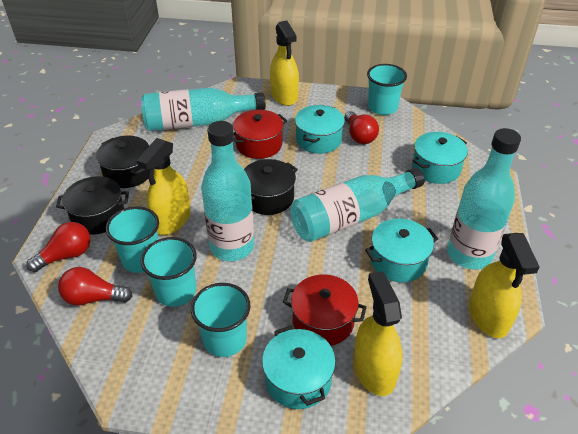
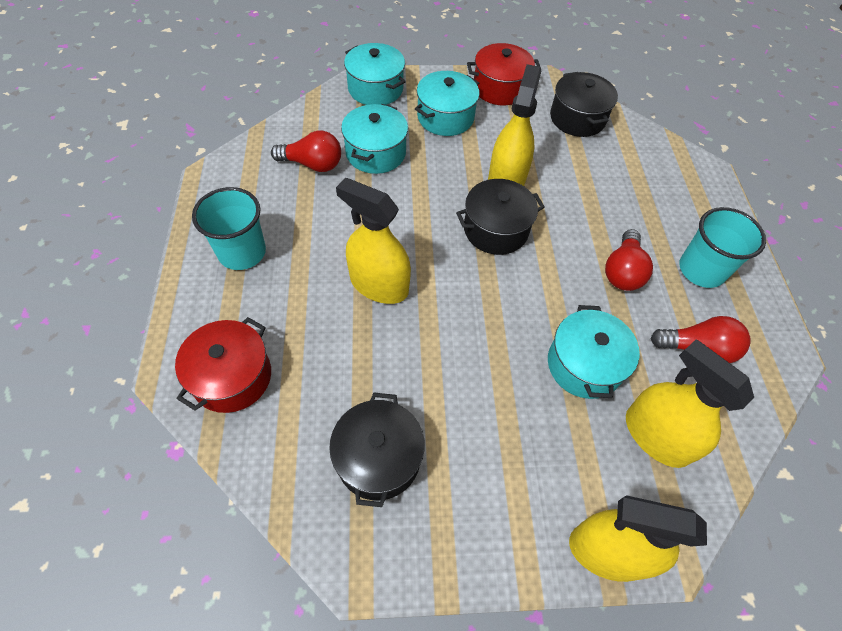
turquoise bottle: 4 -> 0
turquoise cup: 4 -> 2

